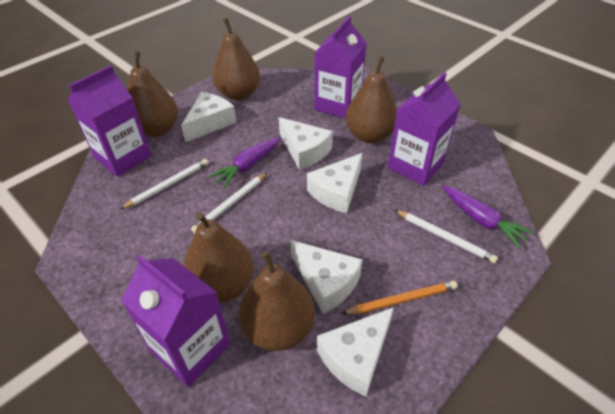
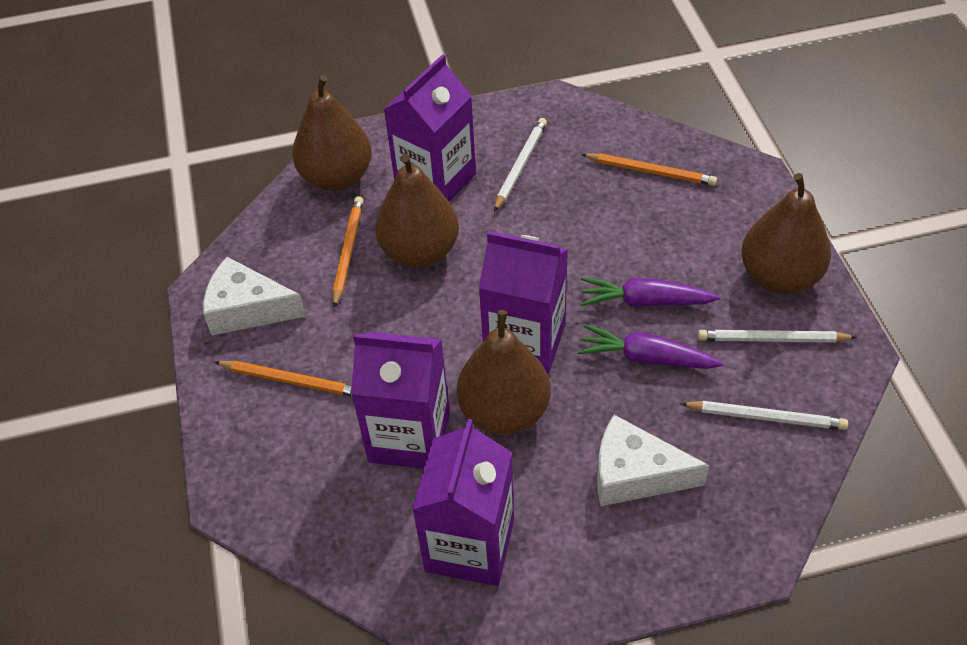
brown pear: 5 -> 4
orange pencil: 1 -> 3
white cheese: 5 -> 2

